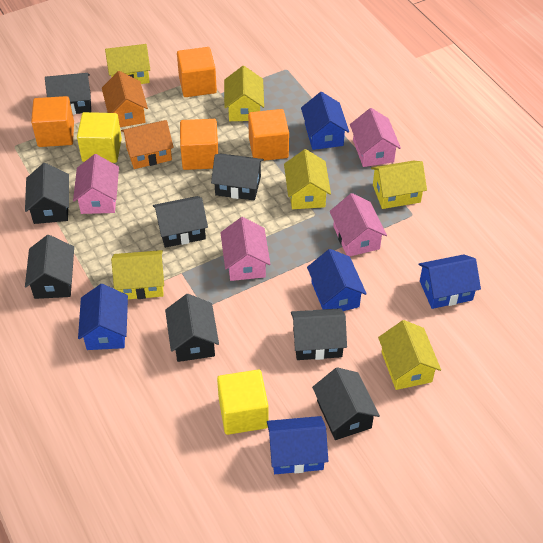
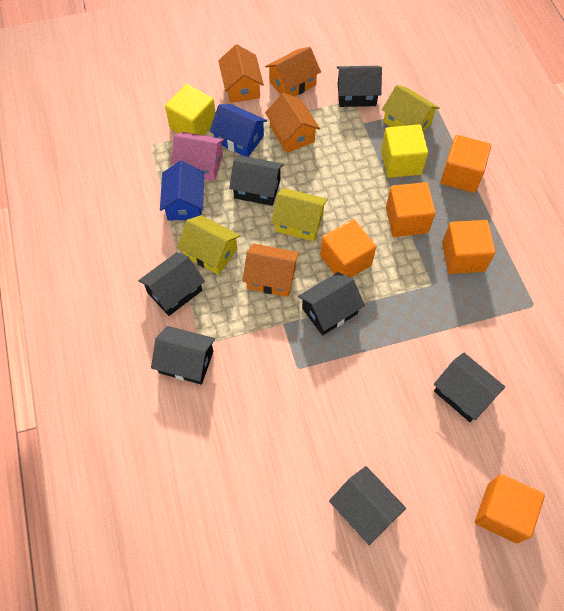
black house: 8 -> 7
blue house: 5 -> 2
orange cube: 4 -> 5
orange house: 2 -> 4
pink house: 4 -> 1
yellow house: 6 -> 3

